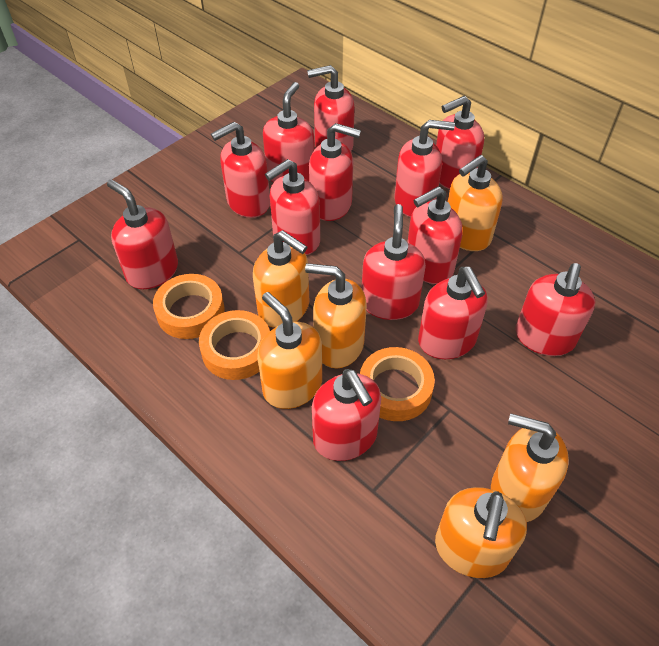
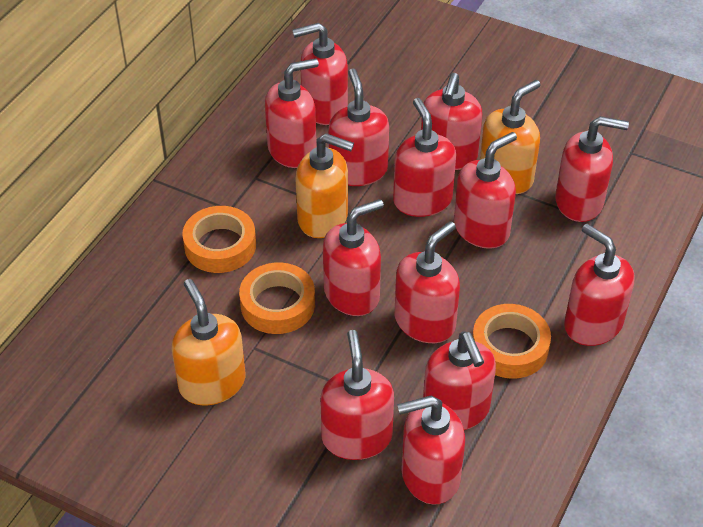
orange soap dispenser: 6 -> 3

